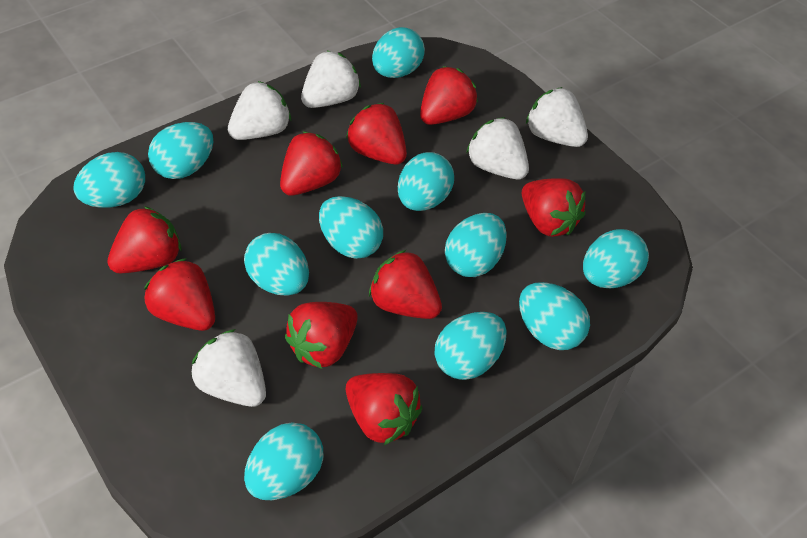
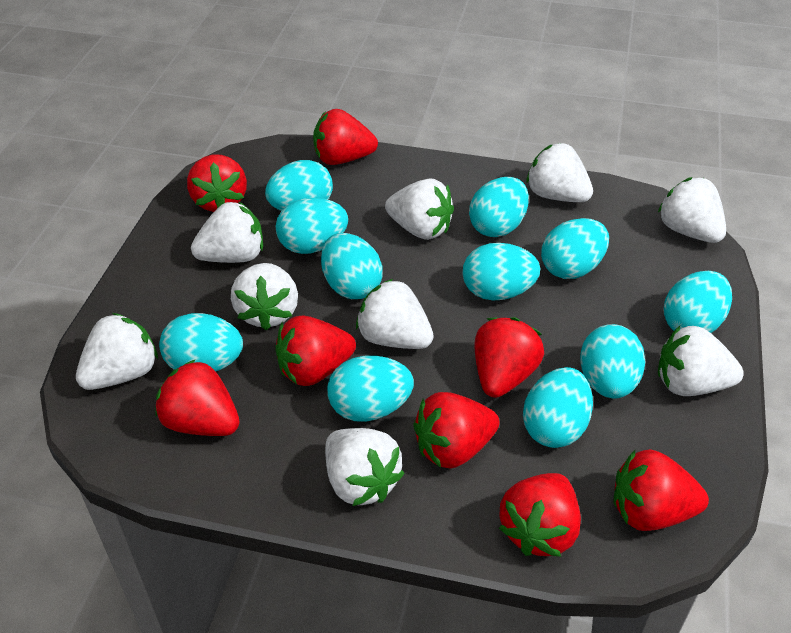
red strawberry: 9 -> 8
white strawberry: 5 -> 9

